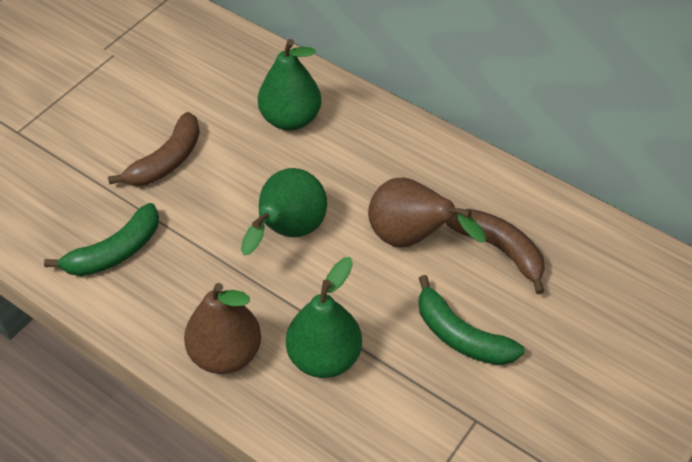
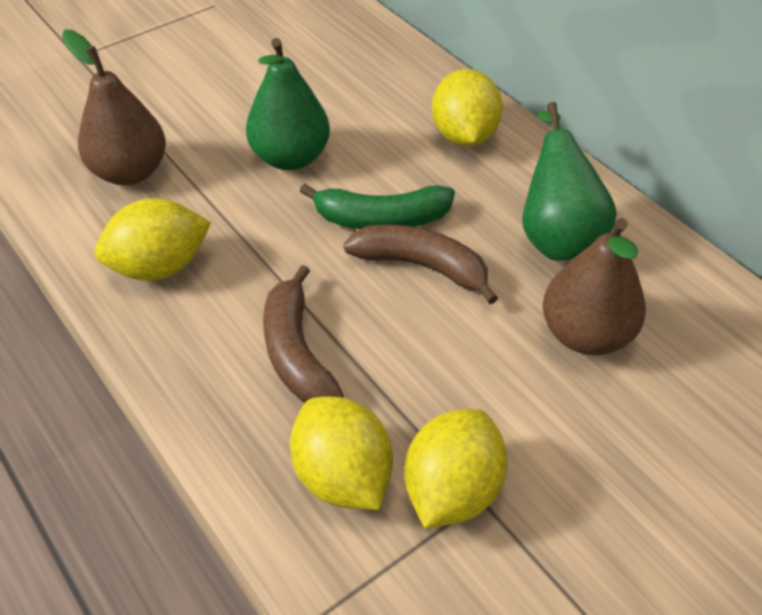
green banana: 2 -> 1
green pear: 3 -> 2
yellow lemon: 0 -> 4

